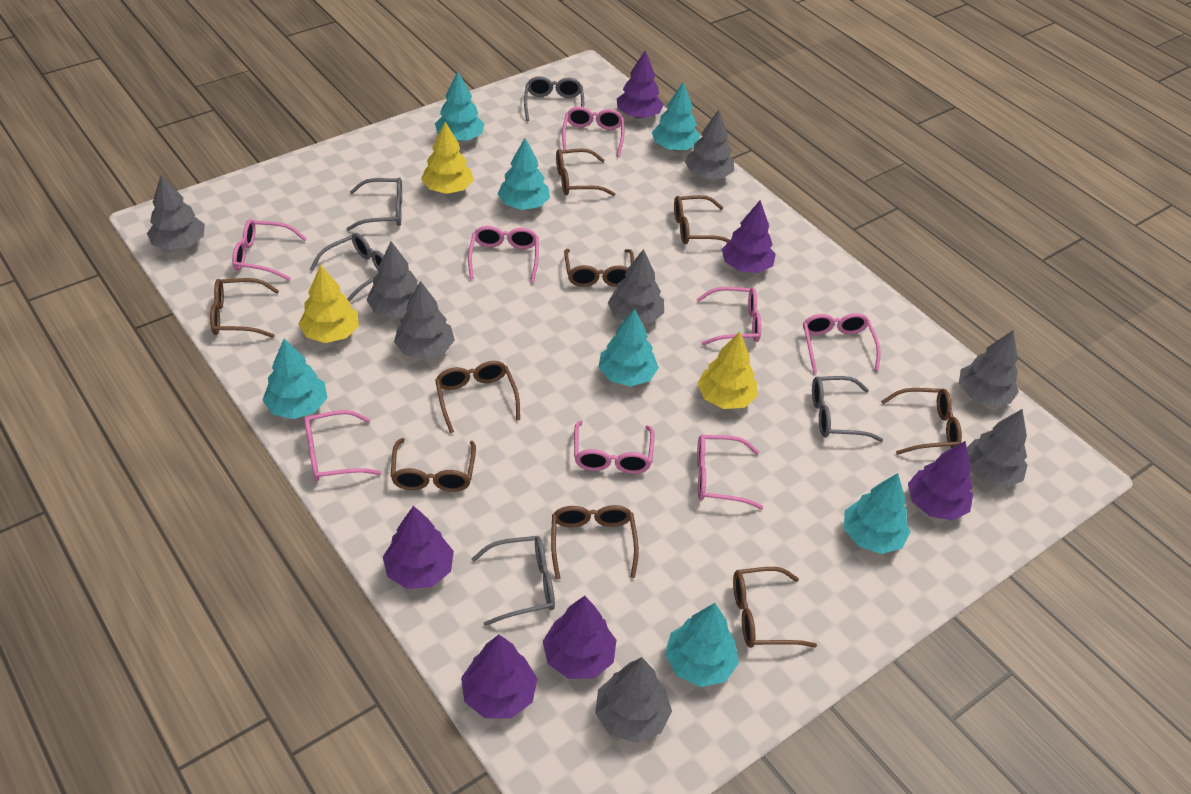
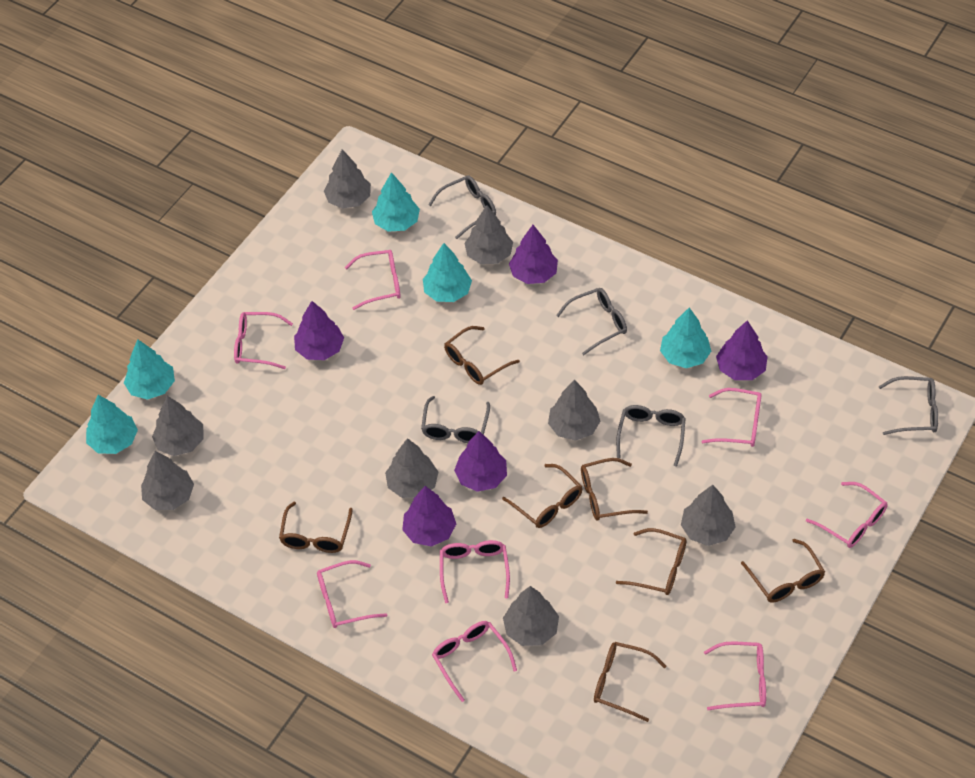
brown glasses: 9 -> 7
purple tree: 6 -> 5
turquoise tree: 7 -> 5
yellow tree: 3 -> 0

